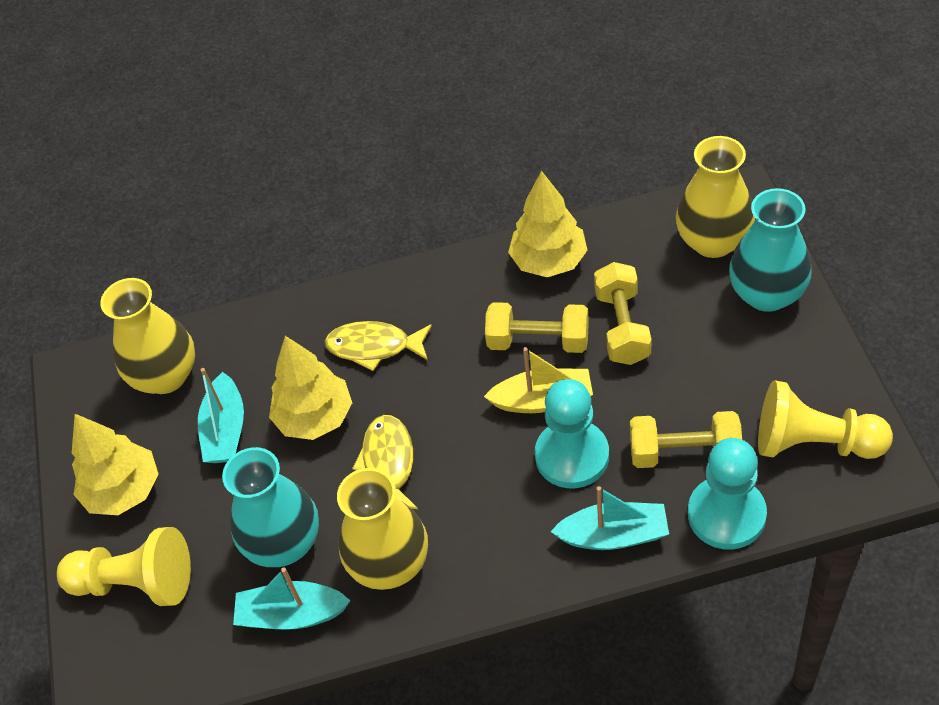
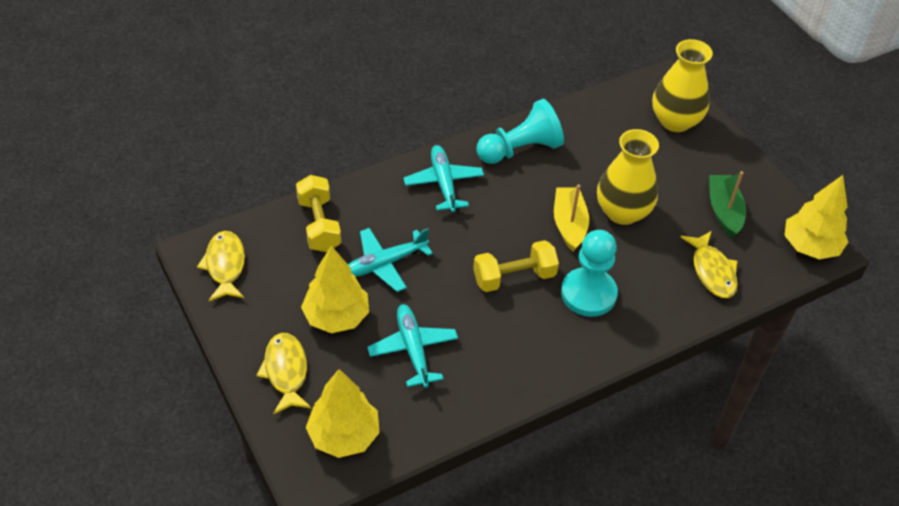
green boat: 0 -> 1
turquoise boat: 3 -> 0
turquoise plane: 0 -> 3
turquoise vase: 2 -> 0
yellow dumbbell: 3 -> 2
yellow fish: 2 -> 3
yellow pawn: 2 -> 0
yellow vase: 3 -> 2

